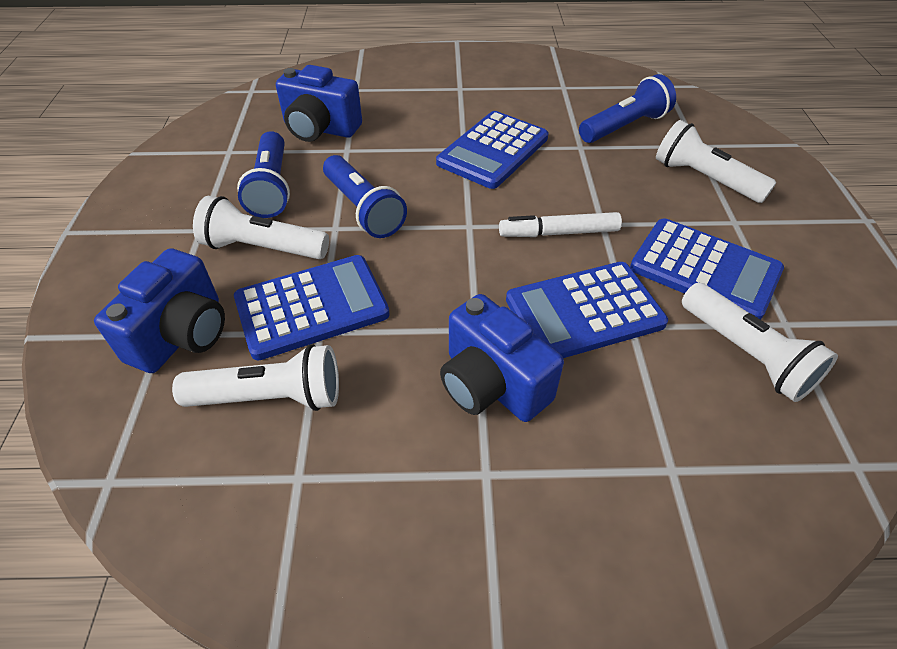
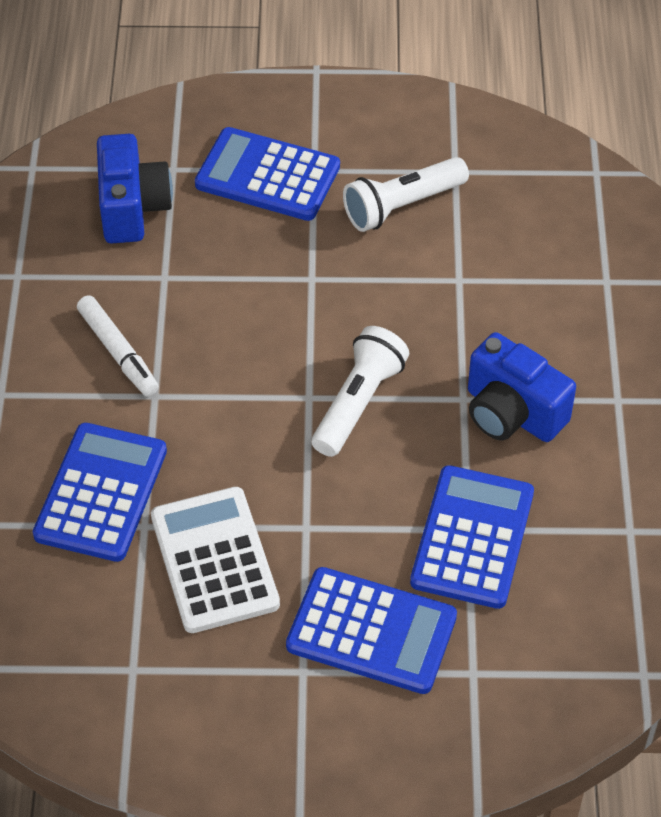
blue camera: 3 -> 2
blue flashlight: 3 -> 0
white calculator: 0 -> 1
white flashlight: 4 -> 2

